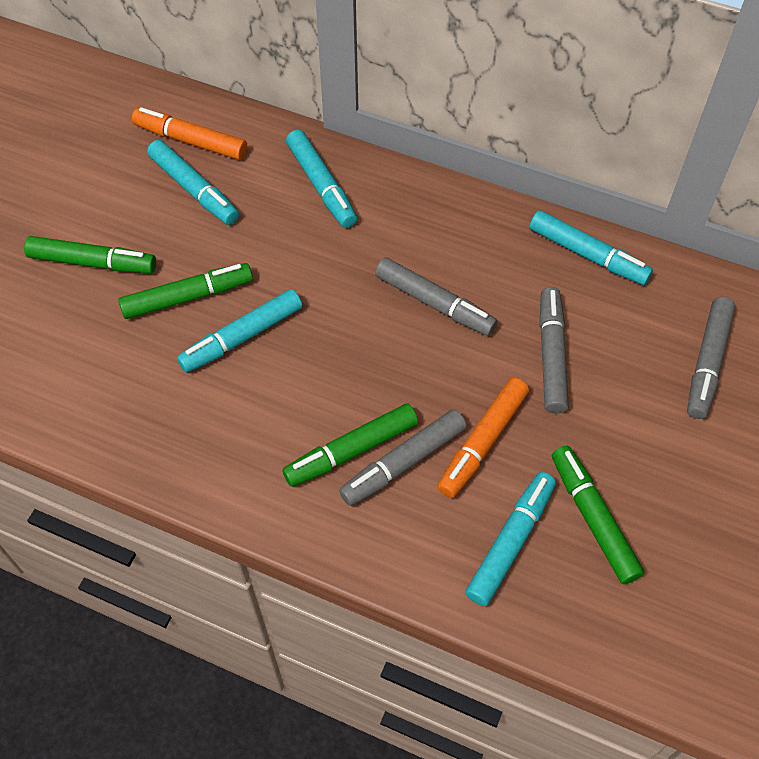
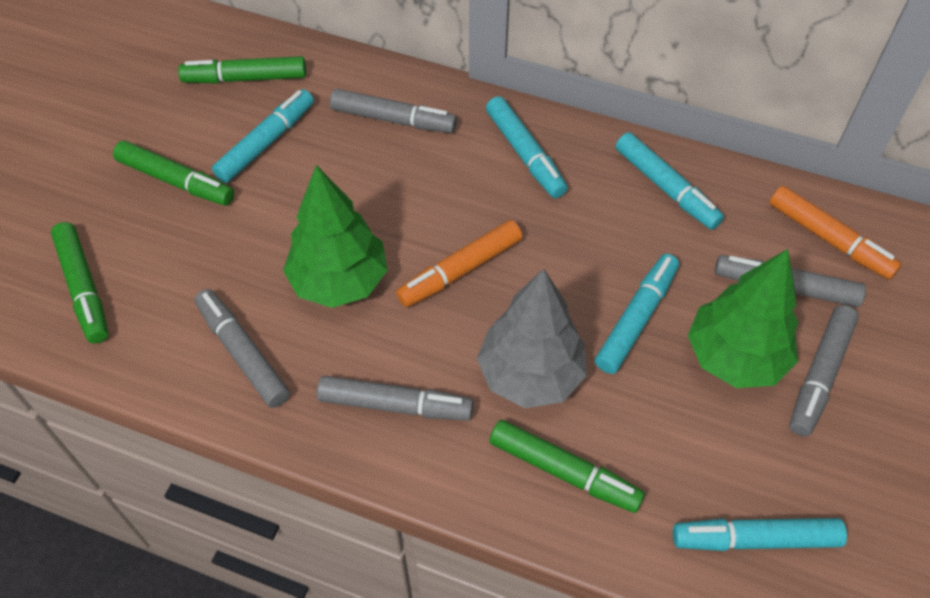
green tree: 0 -> 2
grey marker: 4 -> 5
grey tree: 0 -> 1

